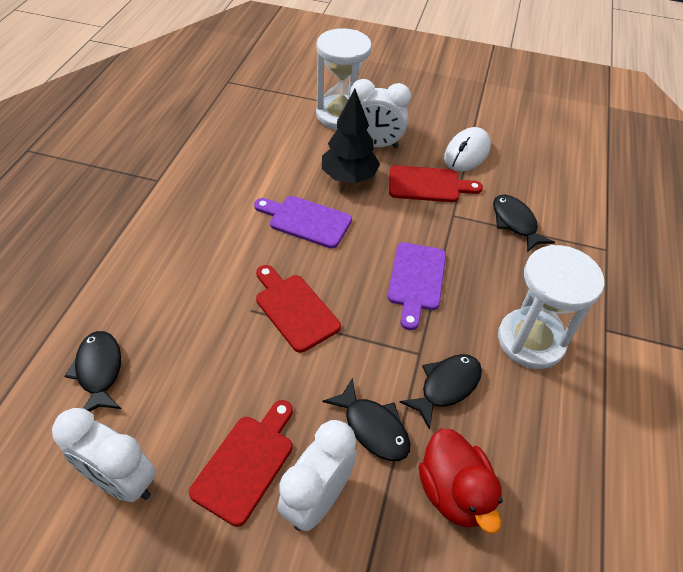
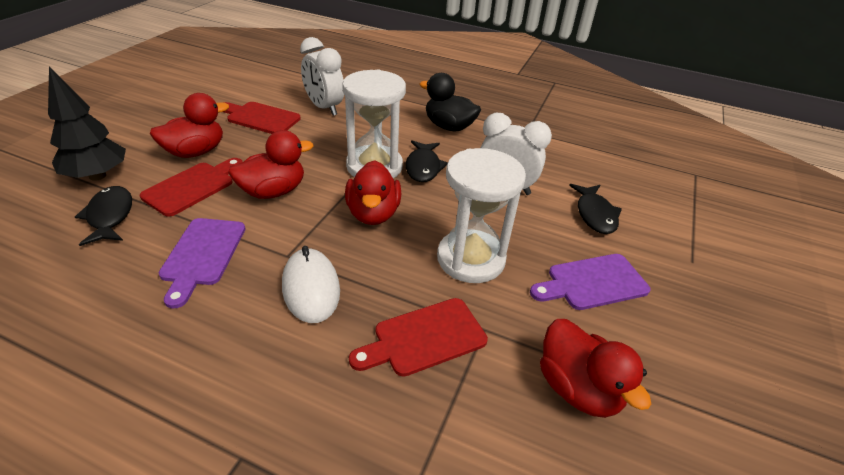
black duck: 0 -> 1
black fish: 4 -> 3
red duck: 1 -> 4
white clock: 3 -> 2

